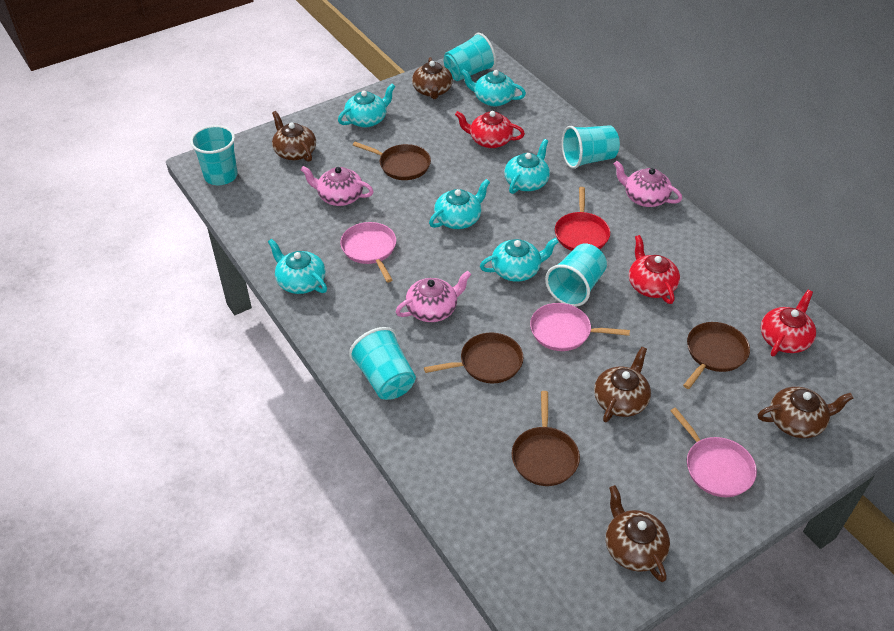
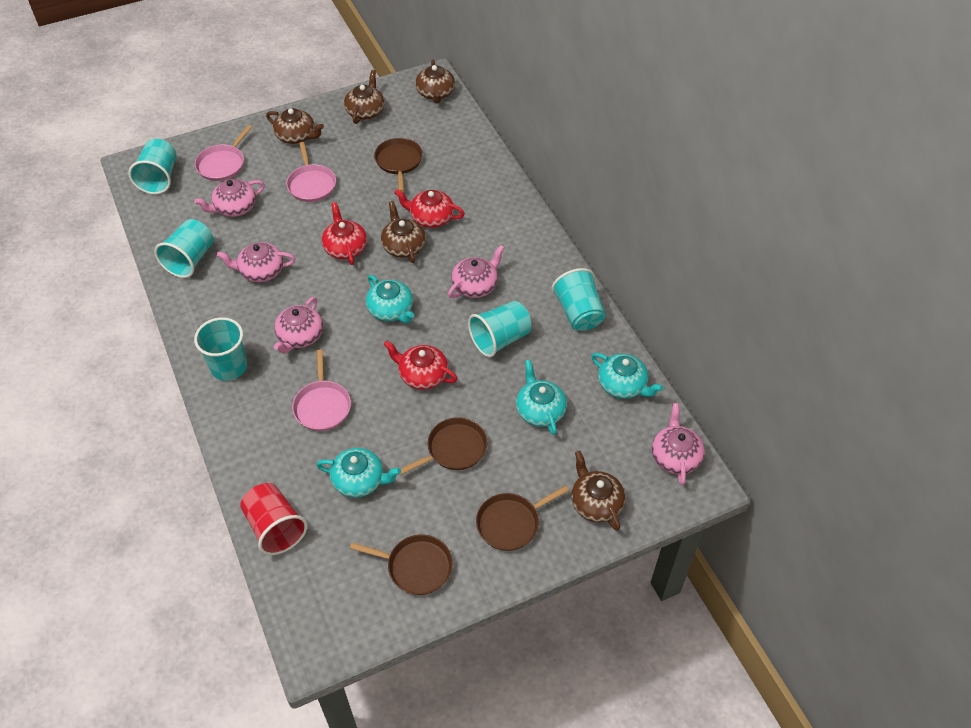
pink teapot: 3 -> 5
red cup: 0 -> 1
red pan: 1 -> 0
turquoise teapot: 6 -> 4

